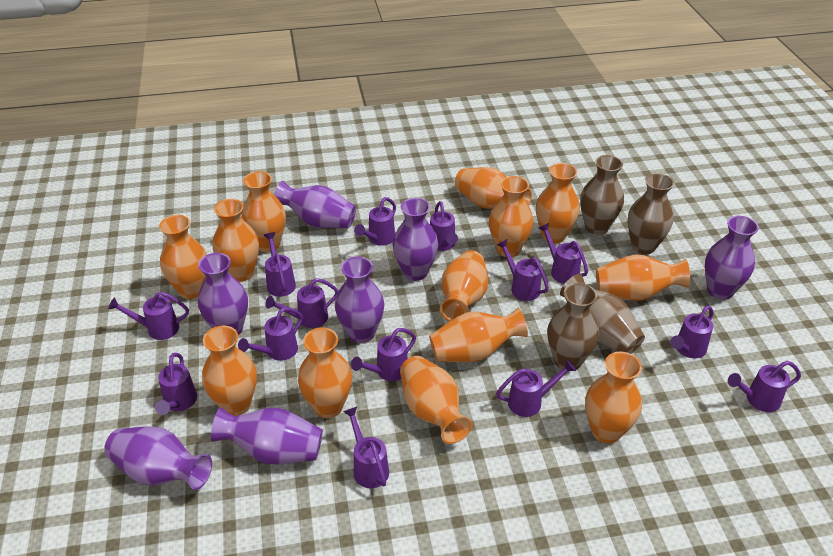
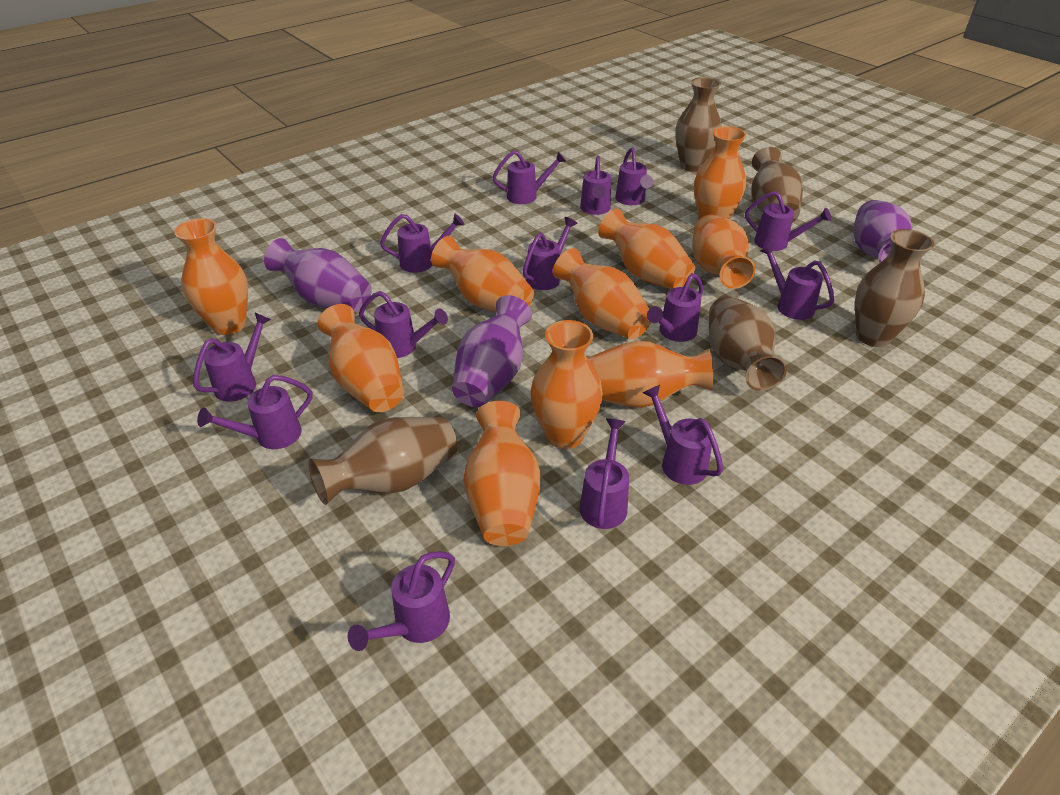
brown vase: 4 -> 5
orange vase: 13 -> 10
purple vase: 7 -> 3

